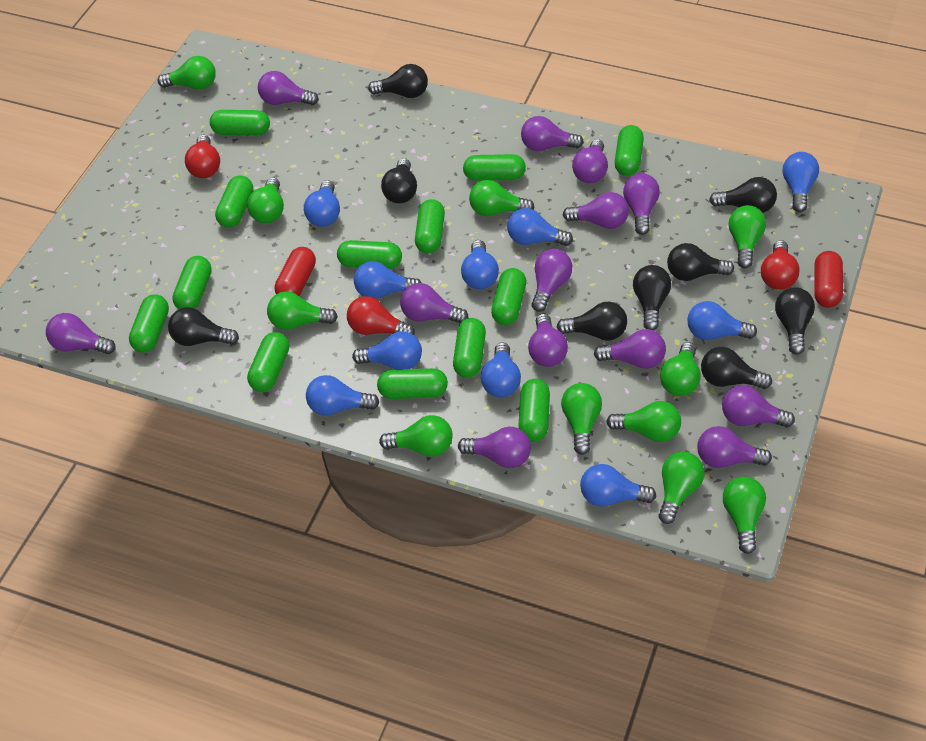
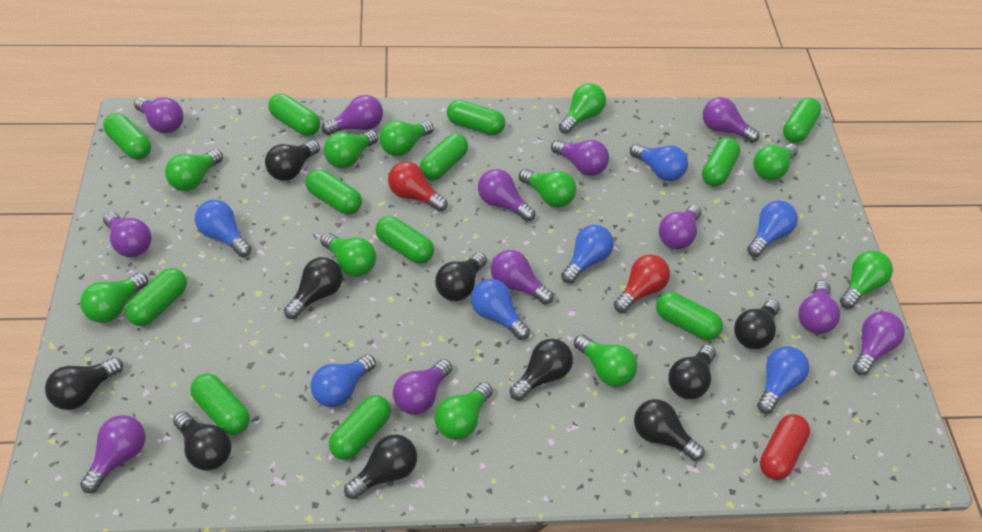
black light bulb: 9 -> 10
blue light bulb: 10 -> 7
green capsule: 13 -> 12
purple light bulb: 13 -> 12
red capsule: 2 -> 1
red light bulb: 3 -> 2

